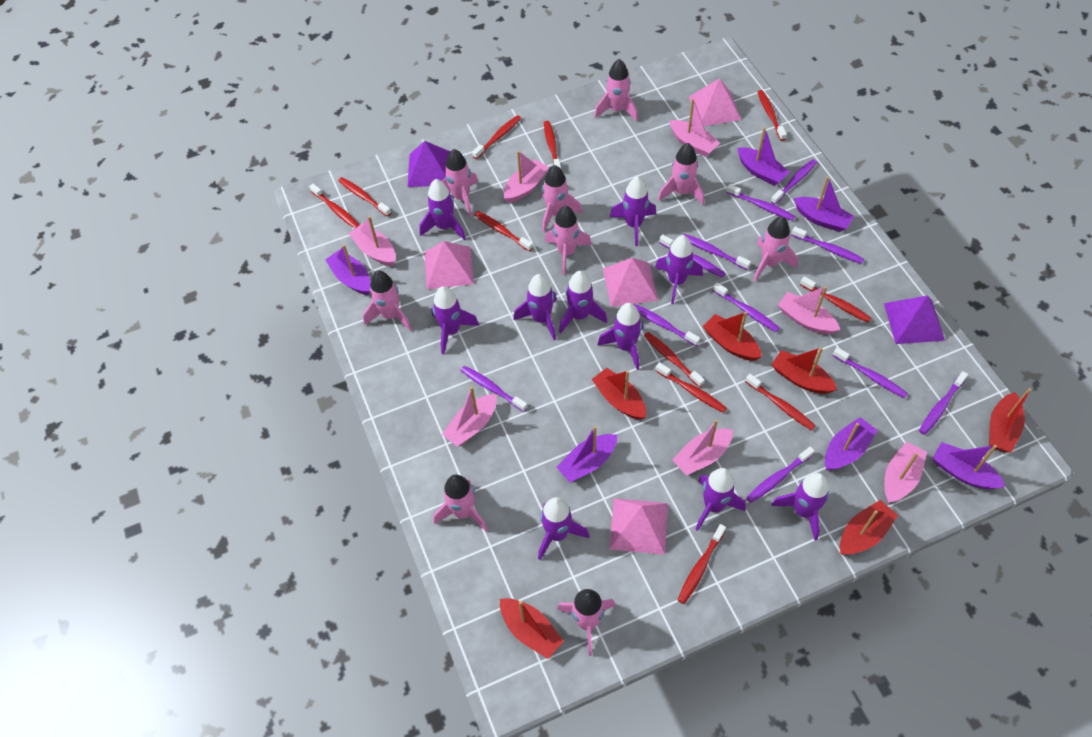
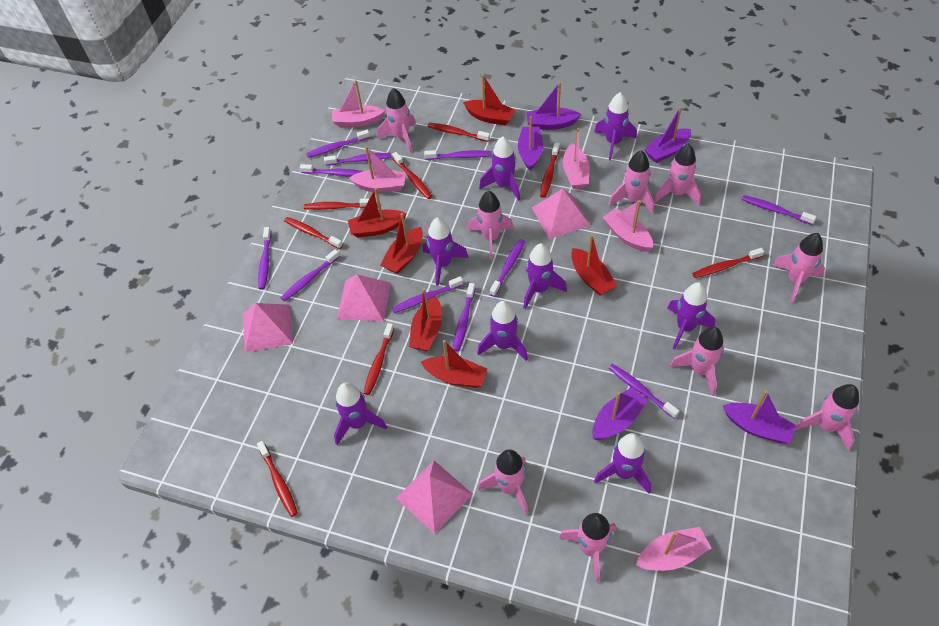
pink boat: 7 -> 5
purple boat: 6 -> 5
purple pyramid: 2 -> 0
purple rocket: 10 -> 8
red toothbrush: 11 -> 8

